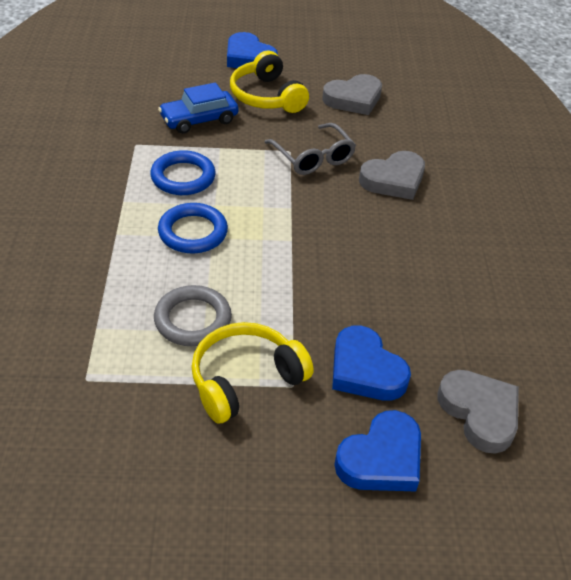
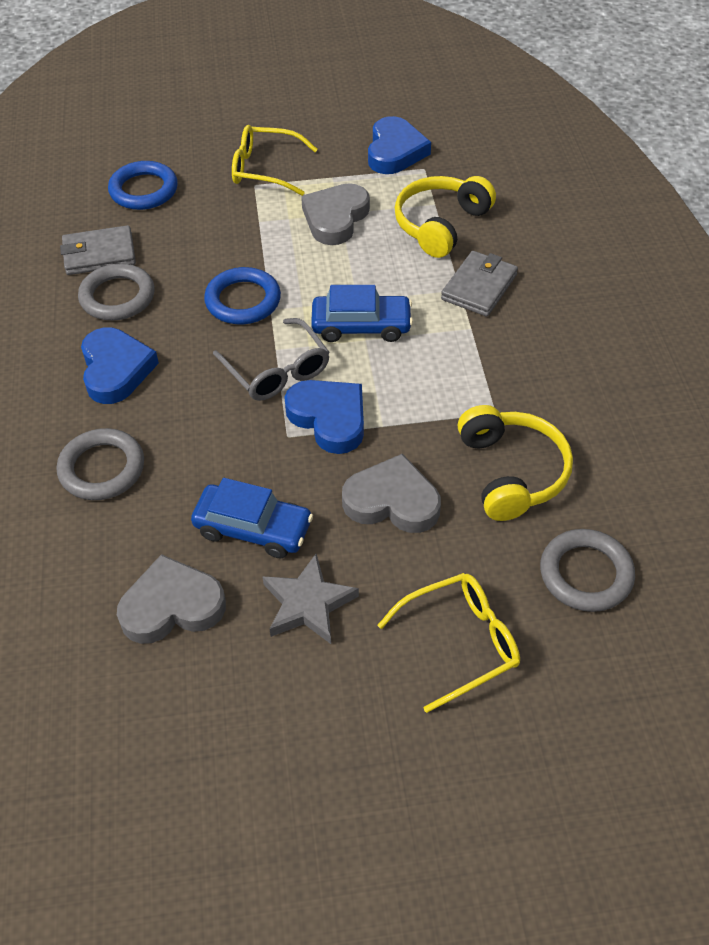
blue car: 1 -> 2
grey ring: 1 -> 3
grey star: 0 -> 1
grey wallet: 0 -> 2
yellow glasses: 0 -> 2

